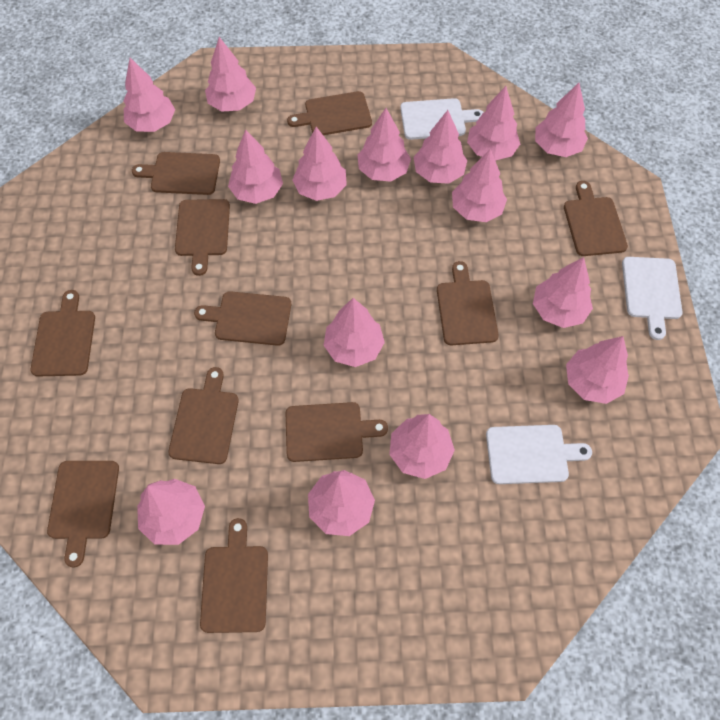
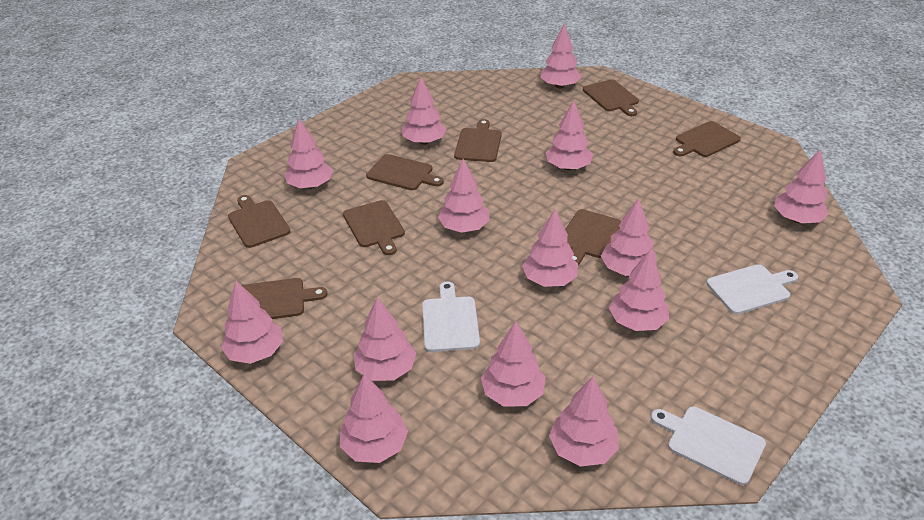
brown cutting board: 11 -> 8
pink tree: 15 -> 14

